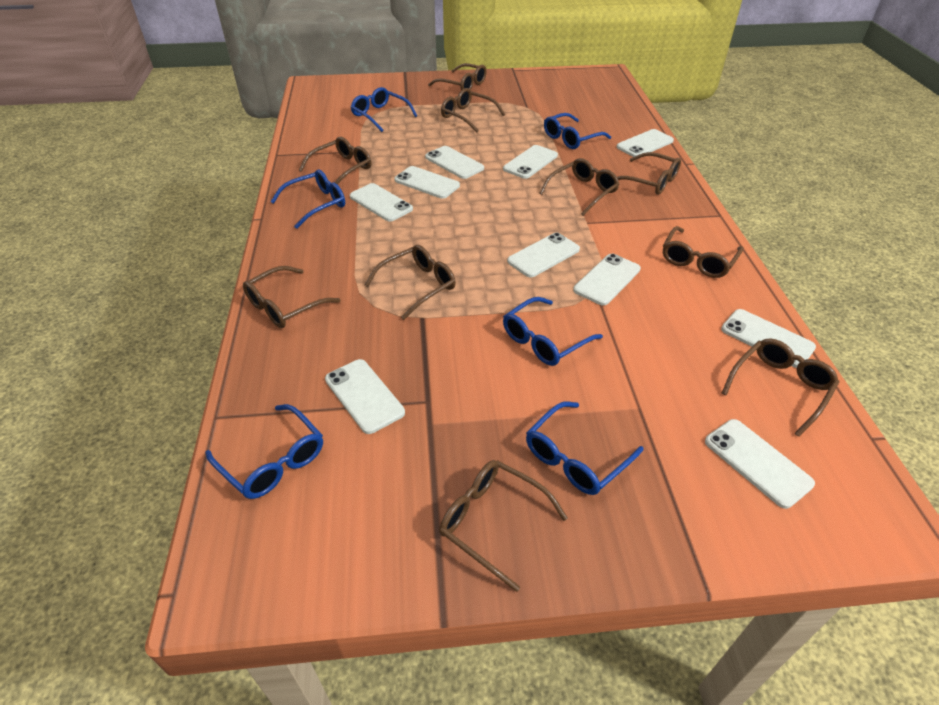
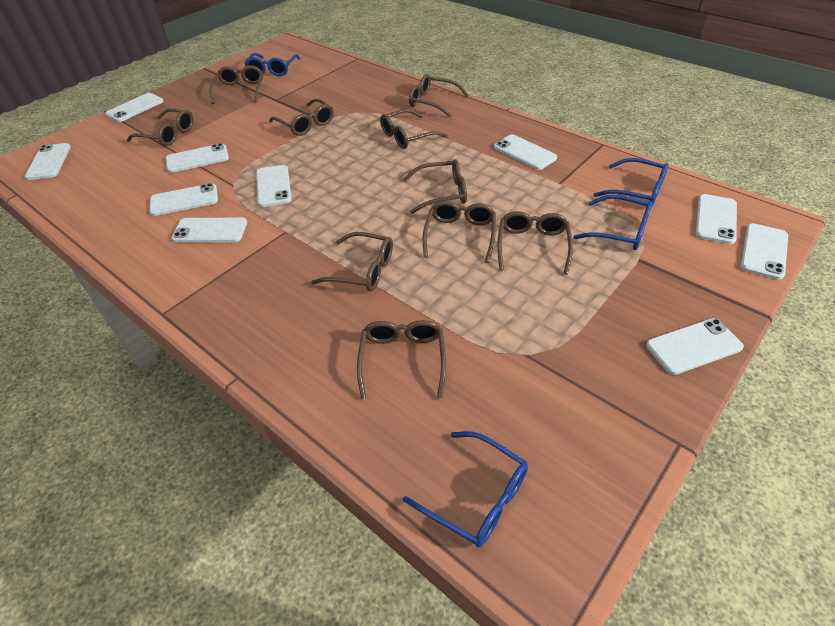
blue glasses: 6 -> 4

